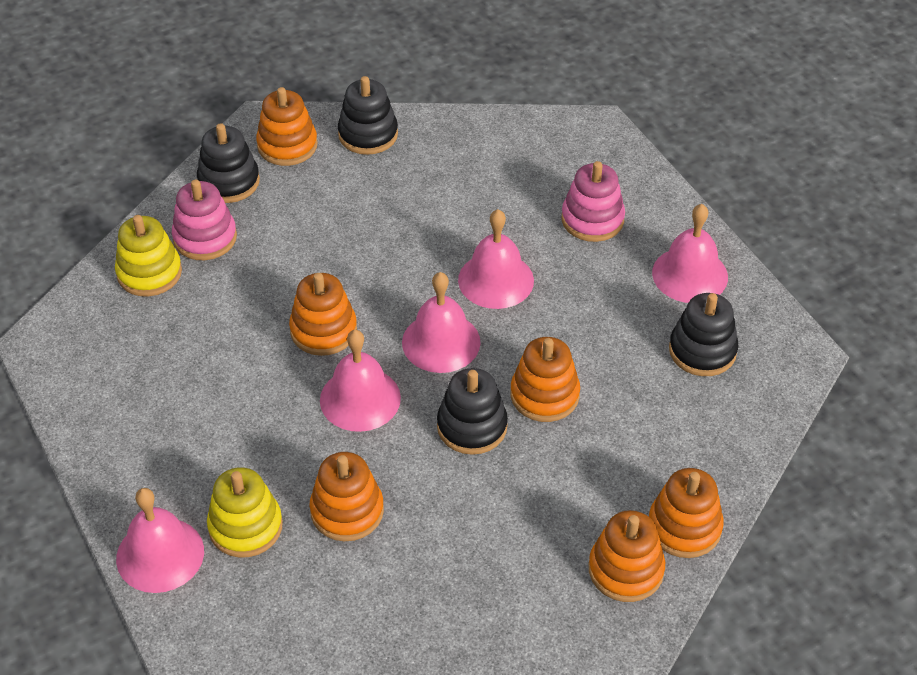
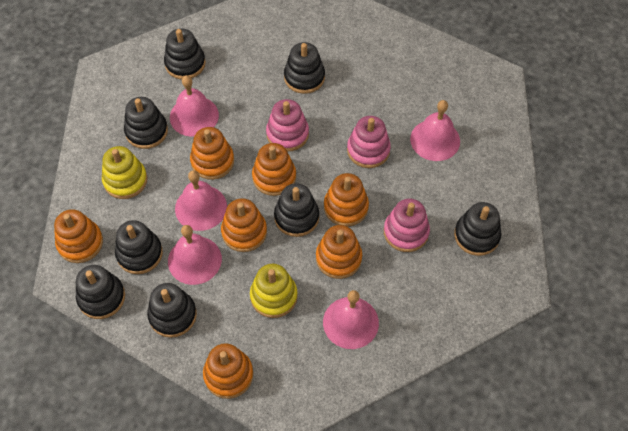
black stacking toy: 4 -> 8
orange stacking toy: 6 -> 7
pink stacking toy: 2 -> 3

